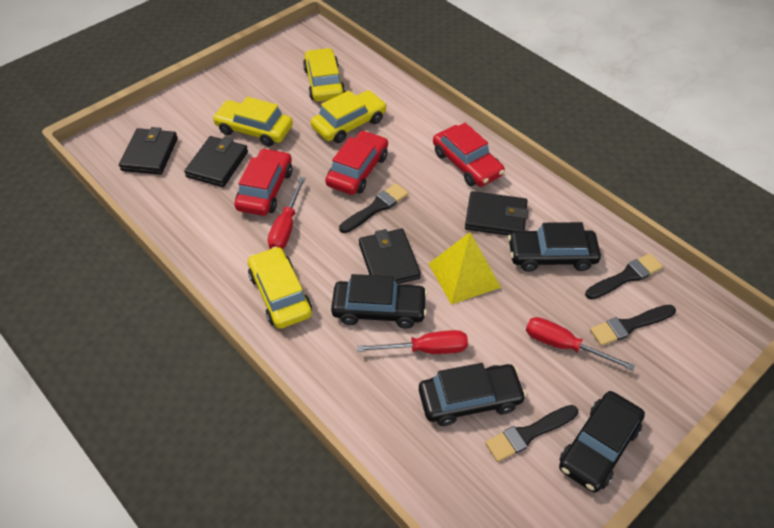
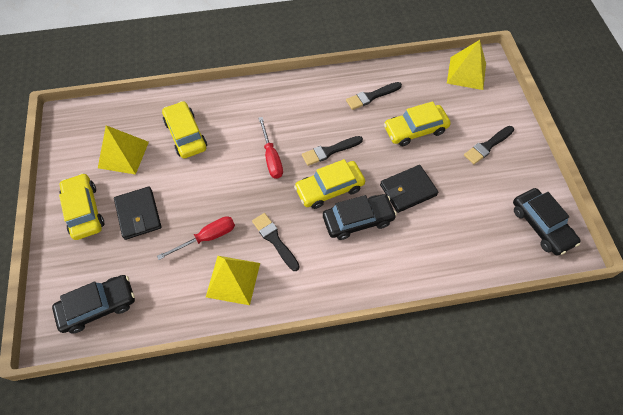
black car: 4 -> 3
black wallet: 4 -> 2
red car: 3 -> 0
red screwdriver: 3 -> 2
yellow pyramid: 1 -> 3

